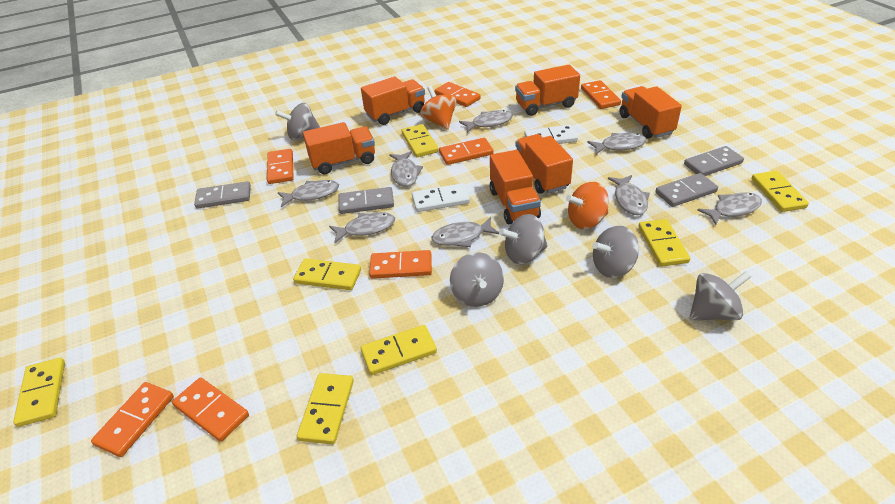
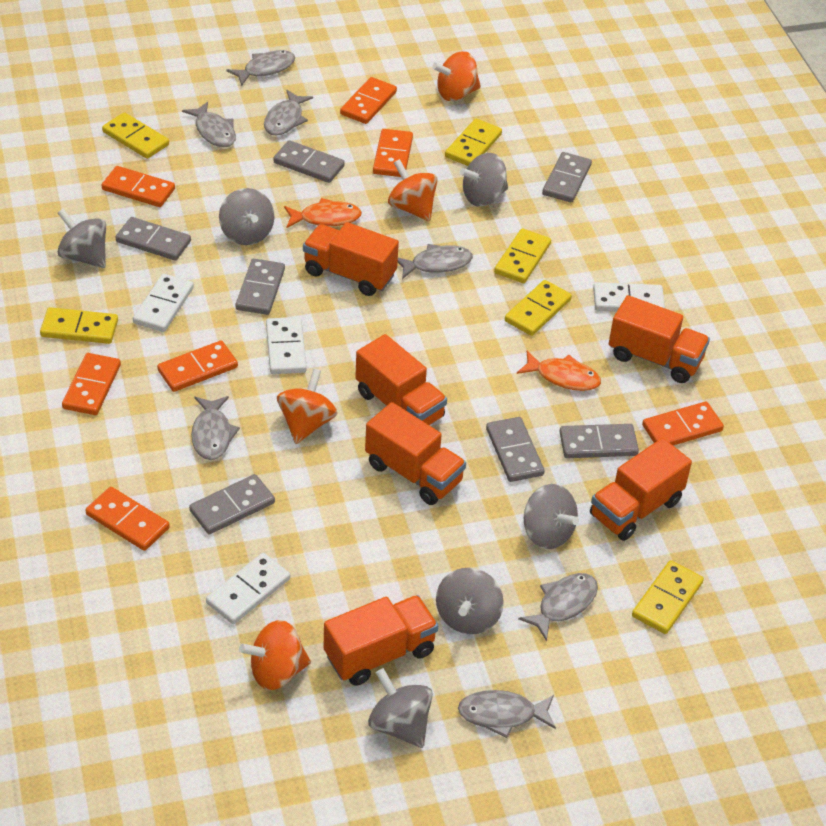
grey domino: 4 -> 7
grey fish: 8 -> 7
grey spinning top: 5 -> 6
orange fish: 0 -> 2
orange spinning top: 2 -> 4
white domino: 2 -> 4
yellow domino: 7 -> 6

